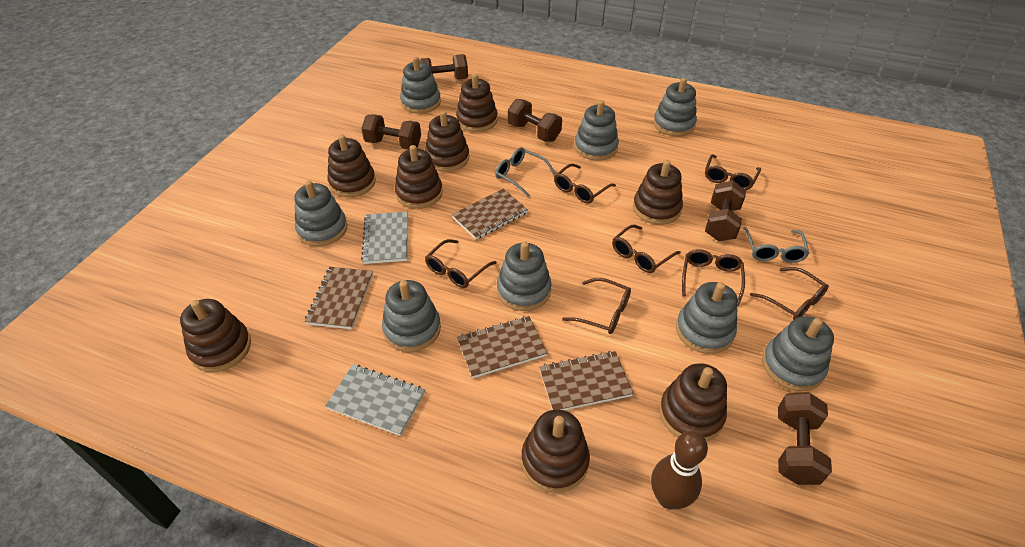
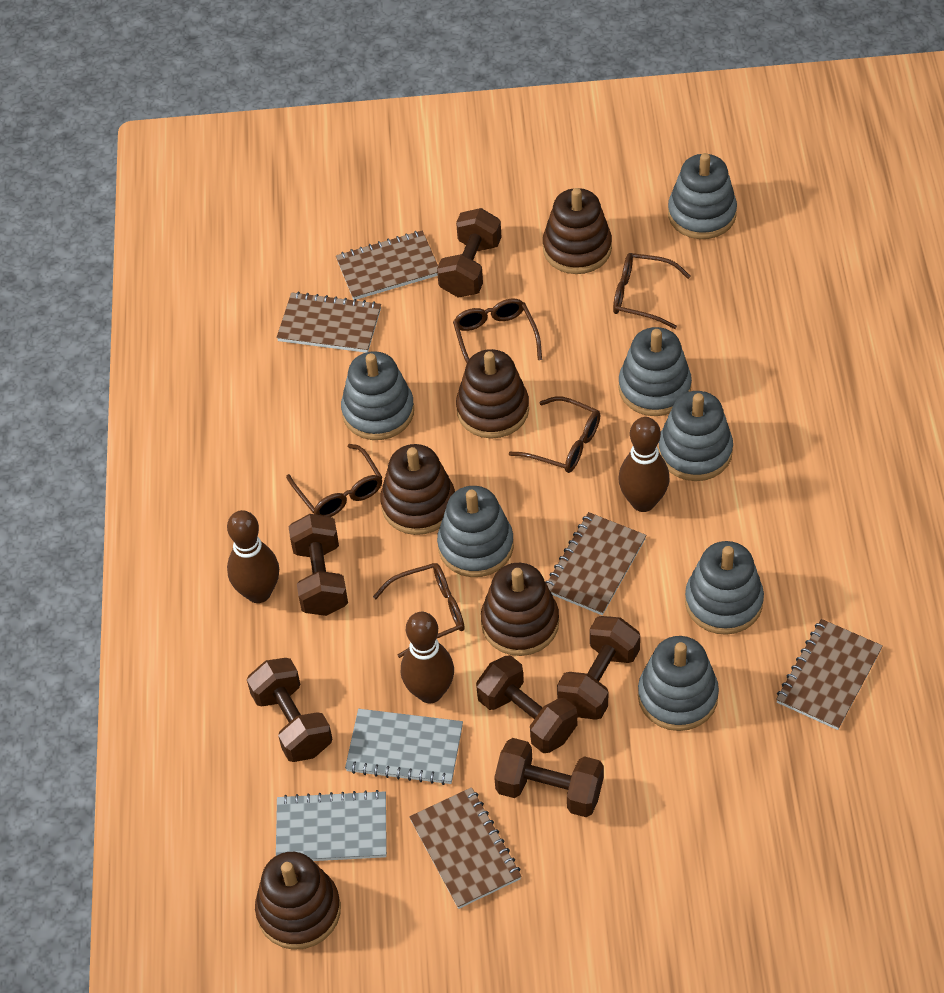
brown bowling pin: 1 -> 3
brown dumbbell: 5 -> 6
brown glasses: 7 -> 5
brown notebook: 4 -> 5
brown stacking toy: 8 -> 5
grey glasses: 2 -> 0
grey stacking toy: 8 -> 7

